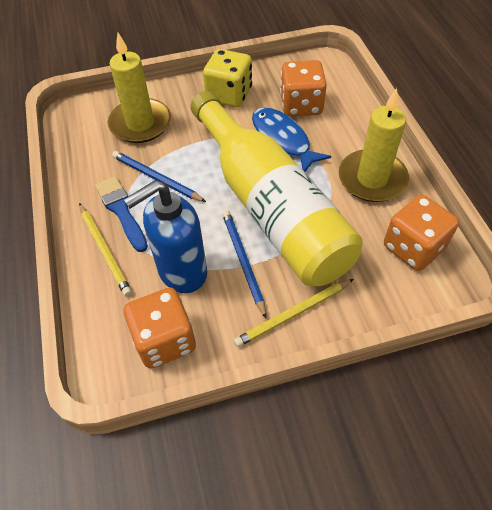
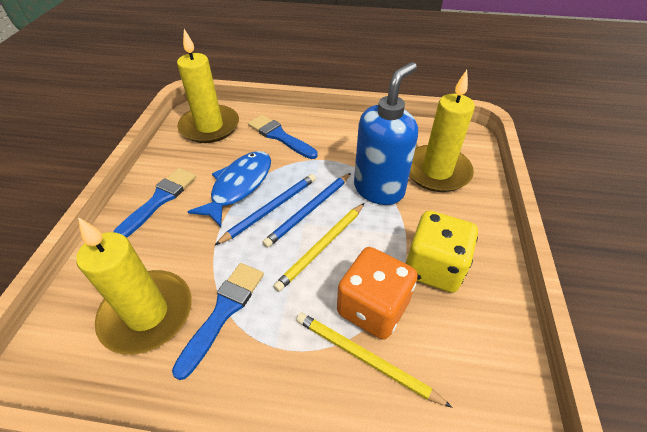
blue brush: 1 -> 3
orange dice: 3 -> 1
yellow bottle: 1 -> 0
yellow candle: 2 -> 3

